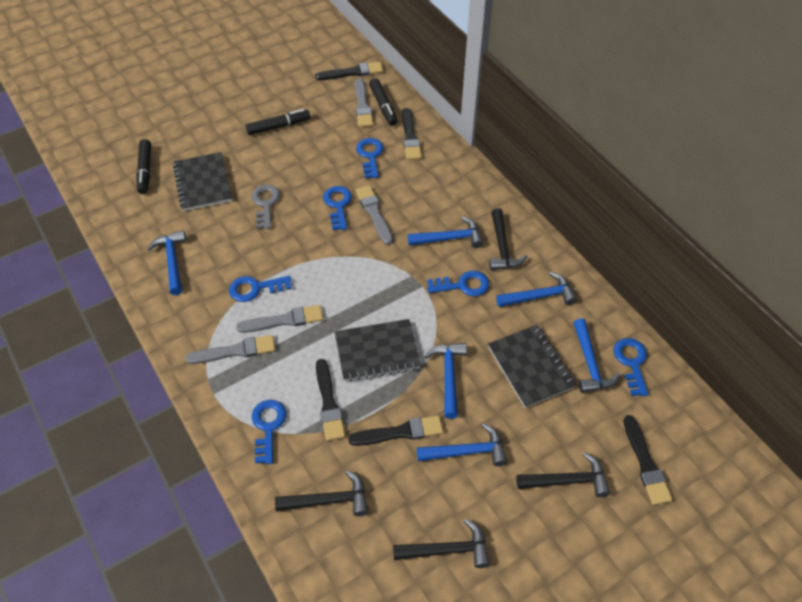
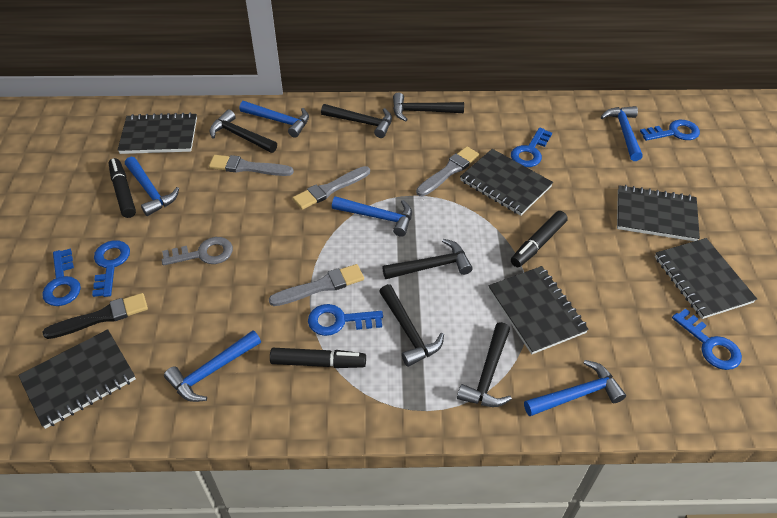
black brush: 5 -> 1
black hammer: 4 -> 6
black notebook: 3 -> 6

